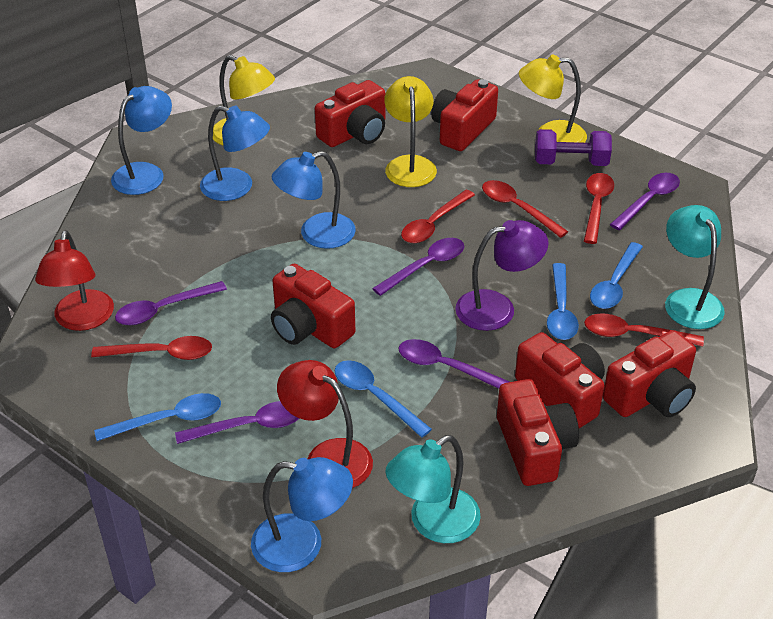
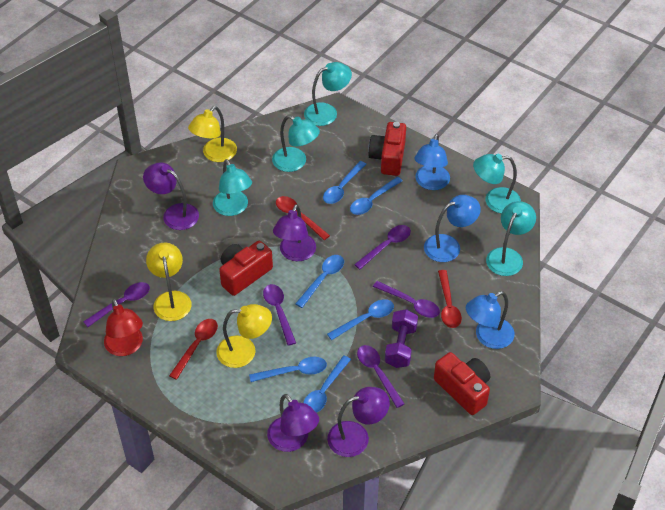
blue lamp: 4 -> 3
blue spoon: 4 -> 6
purple lamp: 1 -> 4
red camera: 6 -> 3
red lamp: 2 -> 1
red spoon: 5 -> 3
turquoise lamp: 2 -> 5

